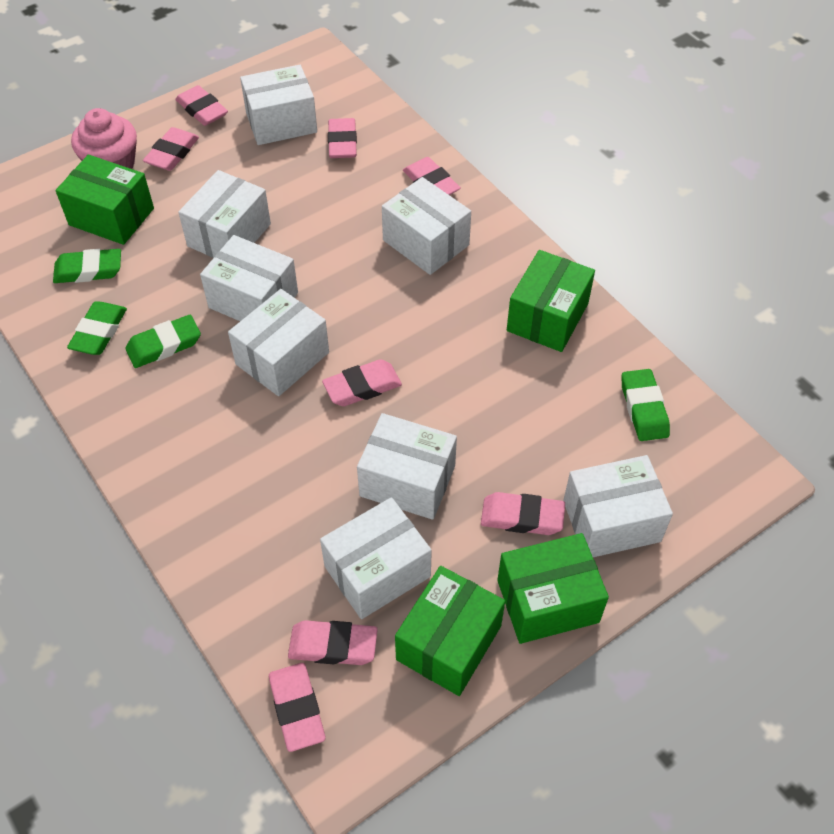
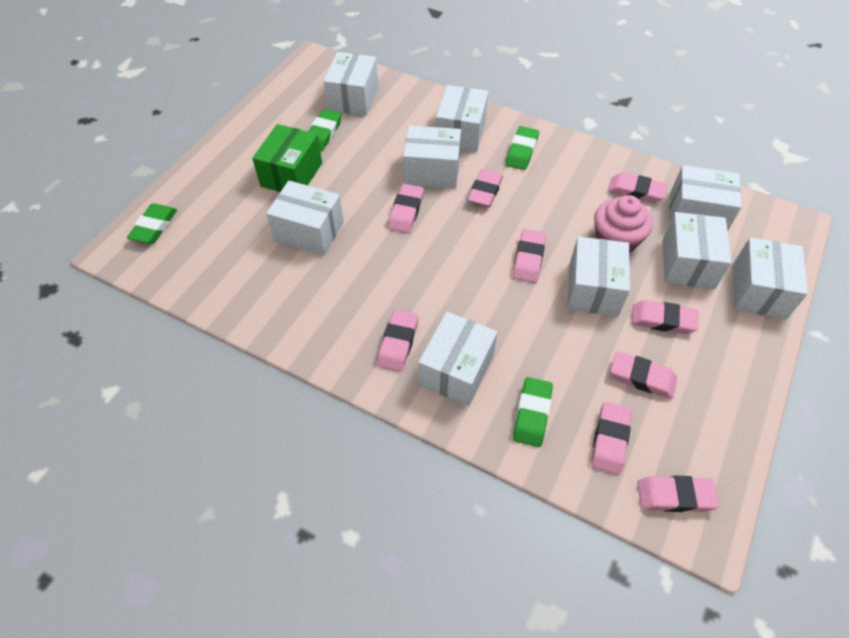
green box: 4 -> 1
pink eraser: 8 -> 9
white box: 8 -> 9

